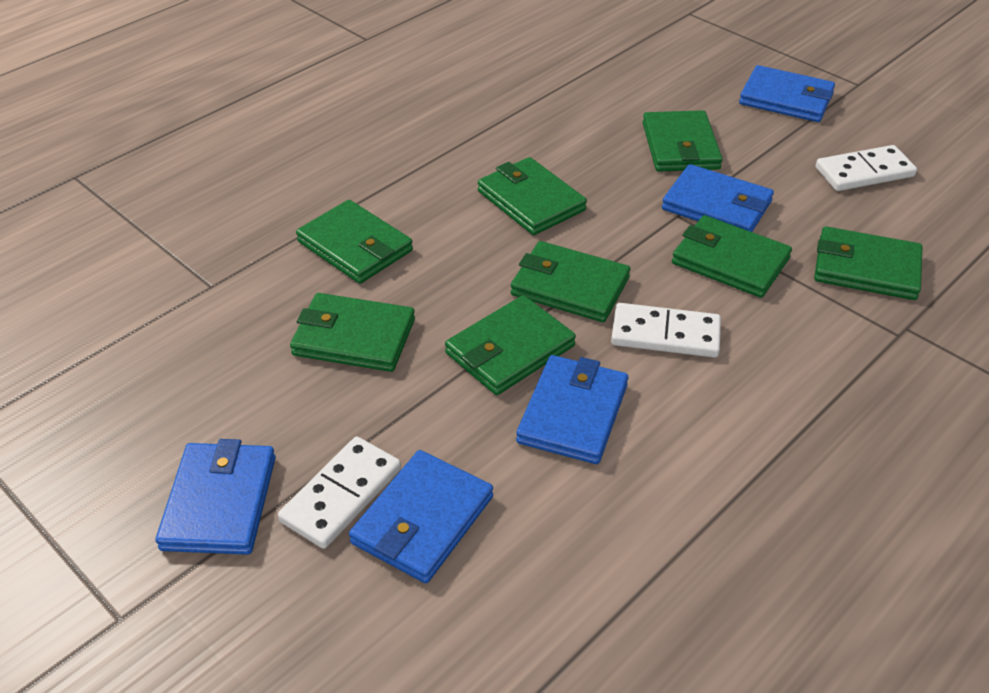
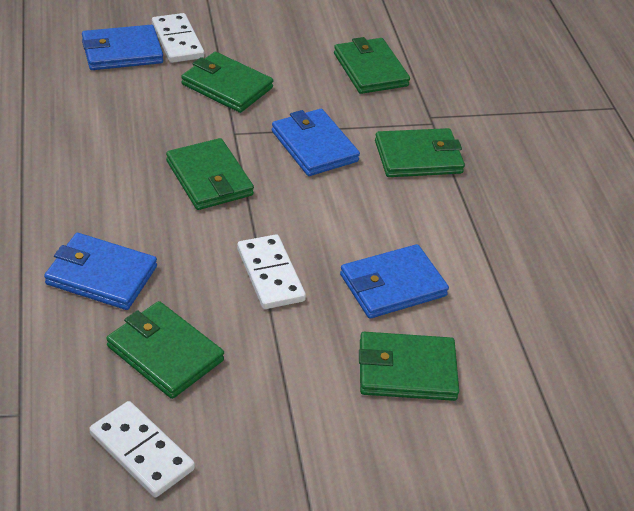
blue wallet: 5 -> 4
green wallet: 8 -> 6

